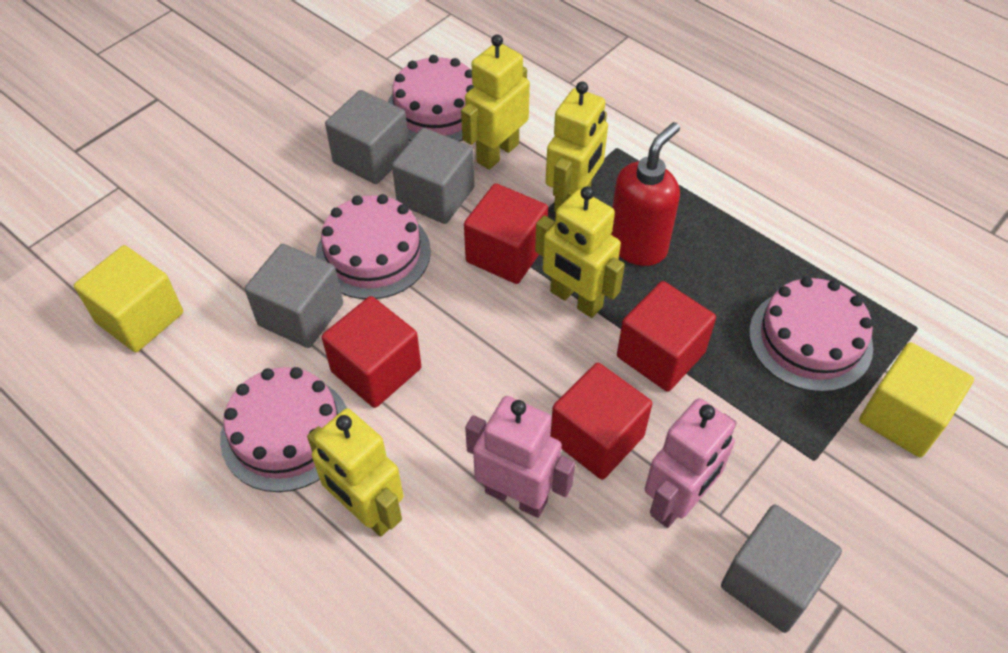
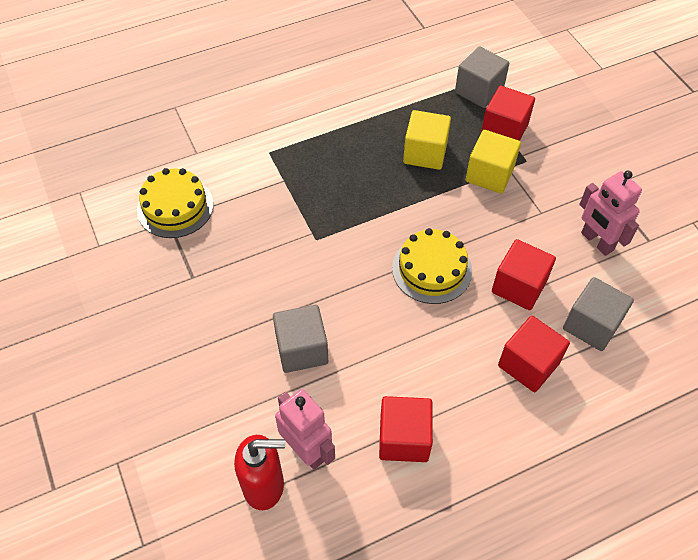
grey cube: 4 -> 3
pink cake: 4 -> 0
yellow cake: 0 -> 2
yellow robot: 4 -> 0

